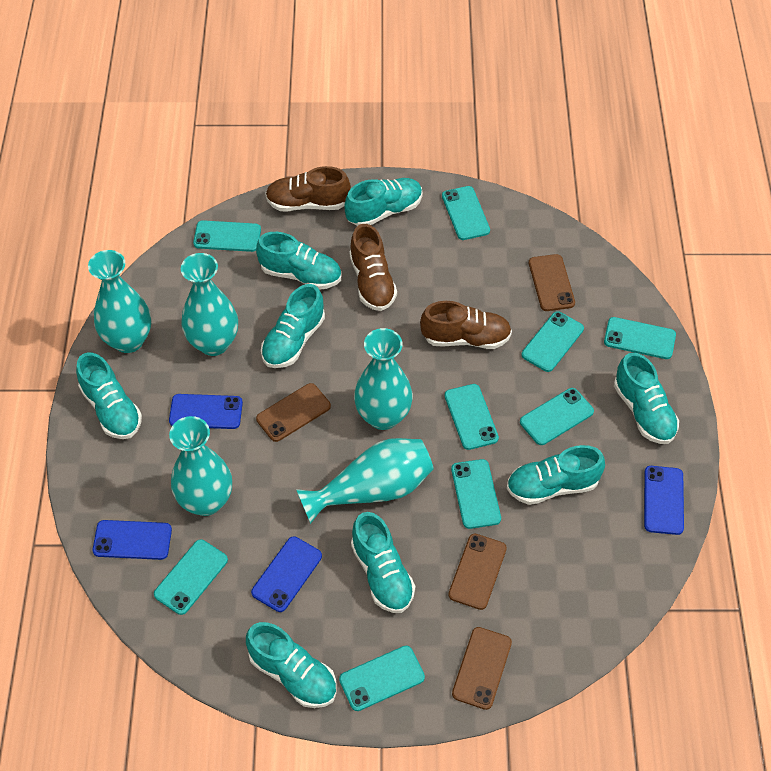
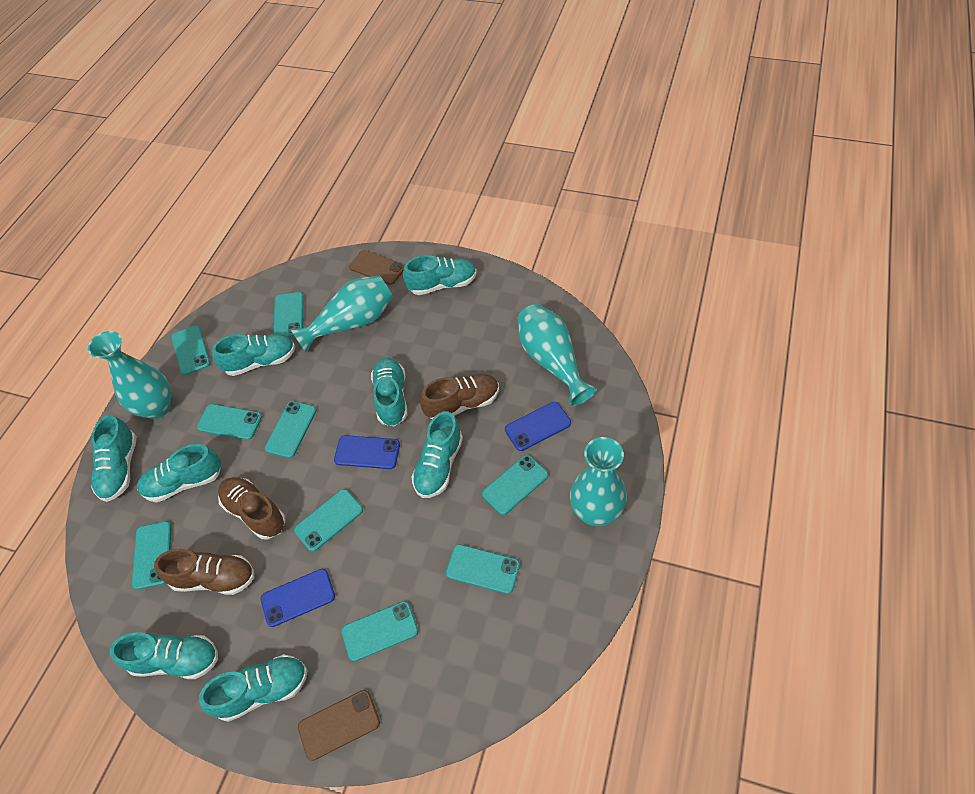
blue phone: 4 -> 3
brown phone: 4 -> 2
turquoise vase: 5 -> 4

